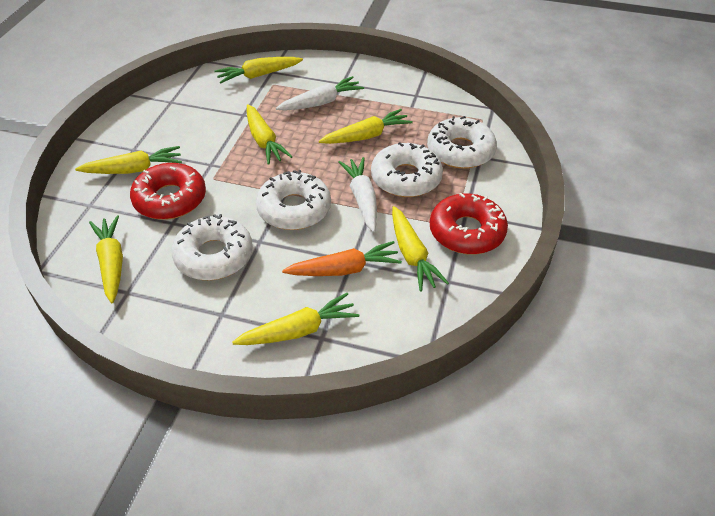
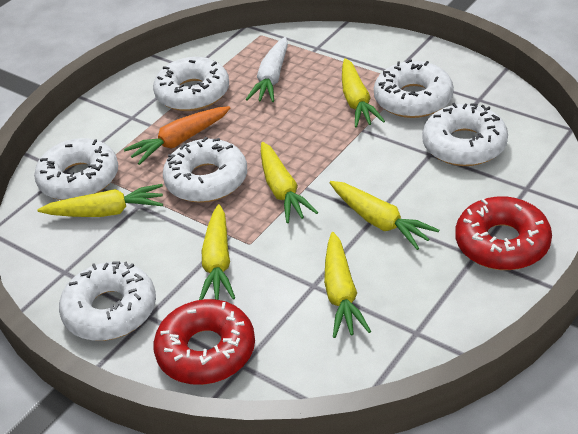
white carrot: 2 -> 1
white donut: 4 -> 6
yellow carrot: 7 -> 6

